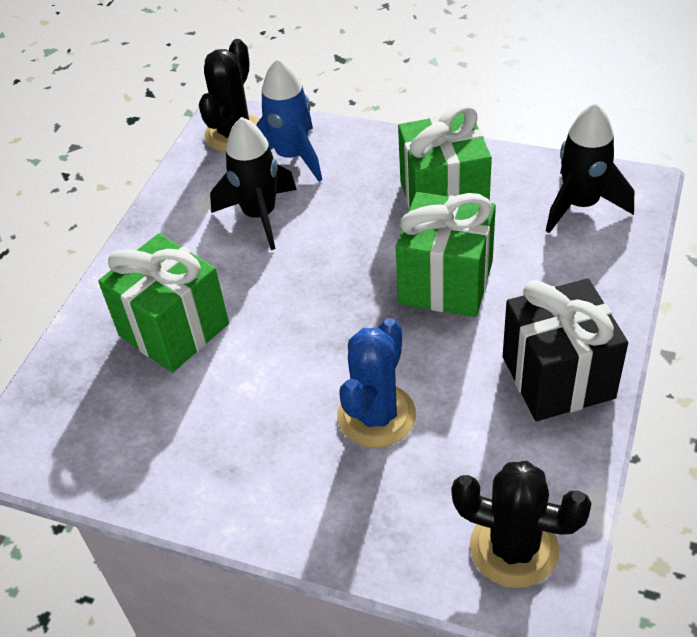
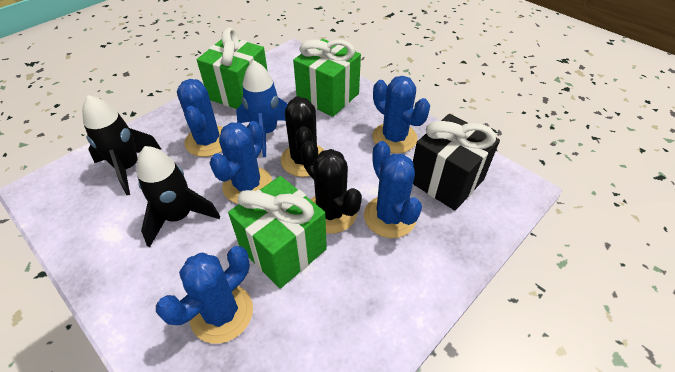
blue cactus: 1 -> 5

